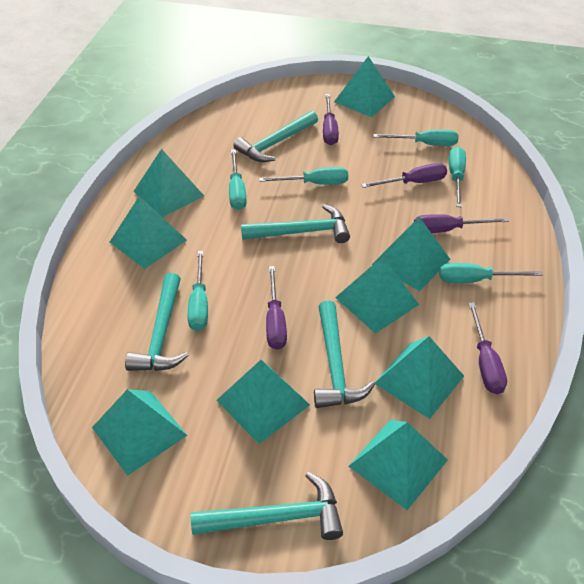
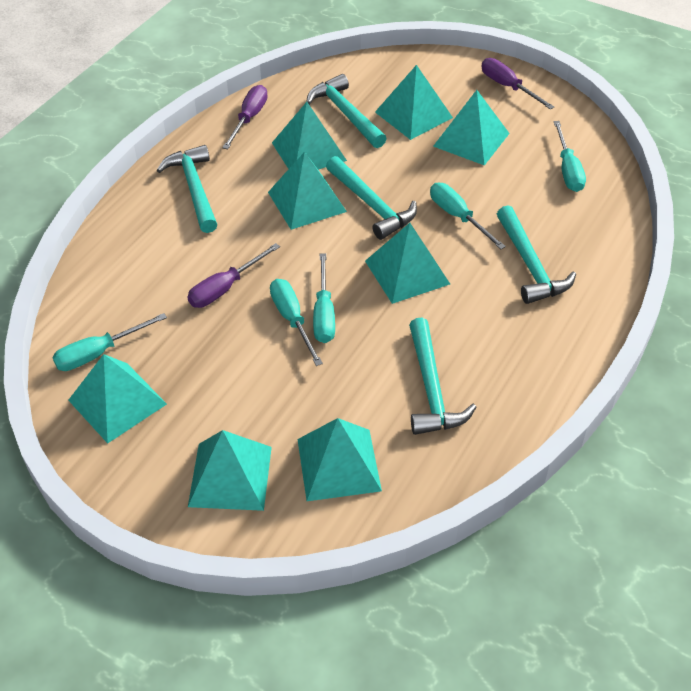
purple screwdriver: 5 -> 3
turquoise pyramid: 9 -> 8
turquoise screwdriver: 6 -> 5

